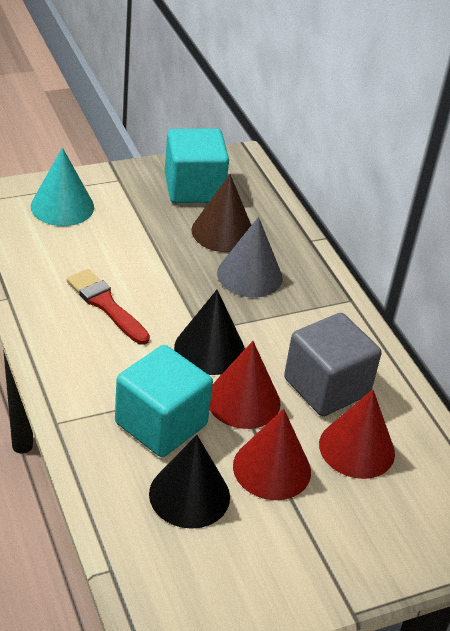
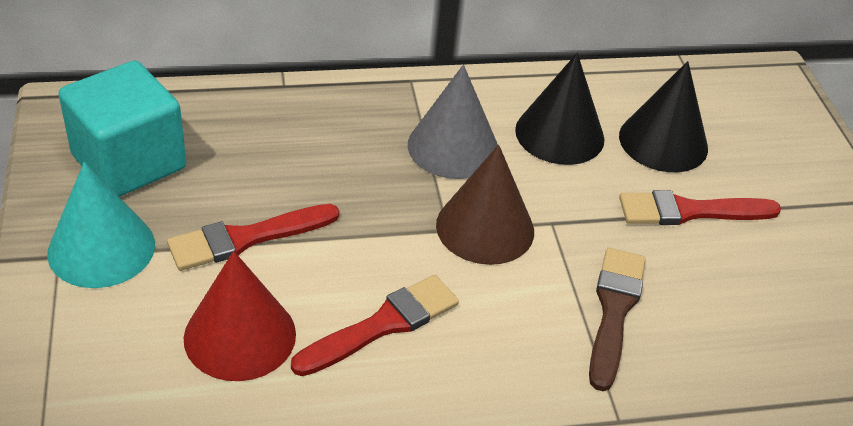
brown brush: 0 -> 1
grey cube: 1 -> 0
red brush: 1 -> 3
red cone: 3 -> 1
turquoise cube: 2 -> 1

